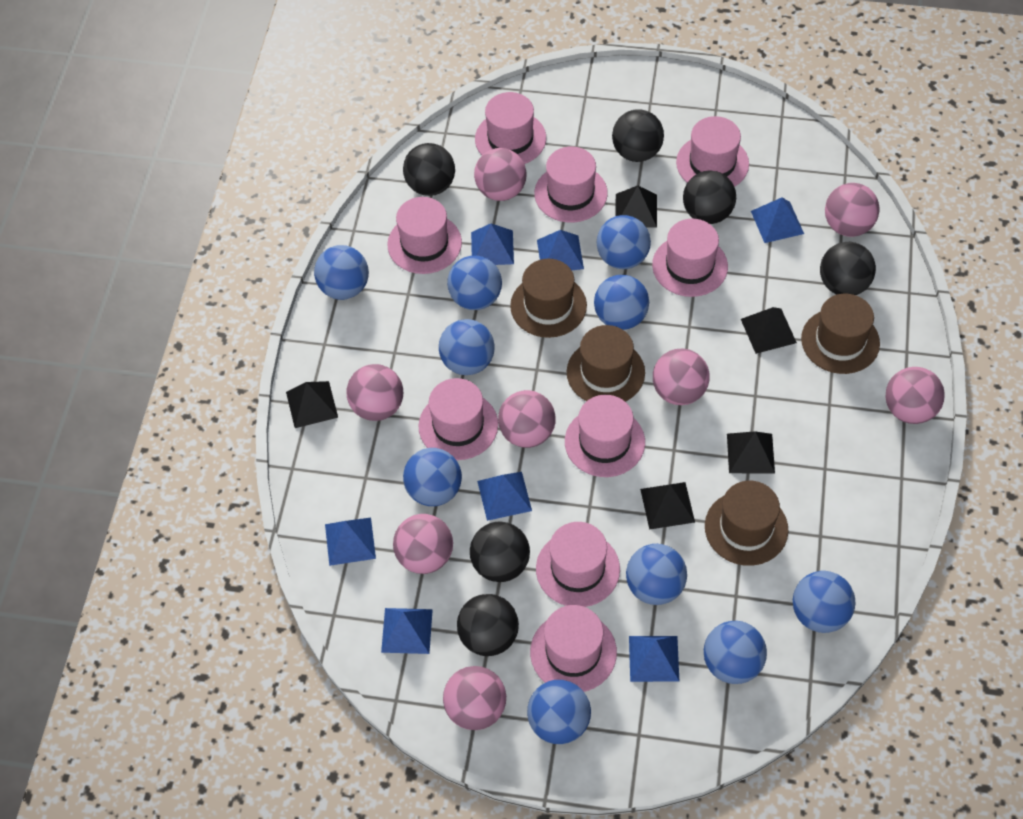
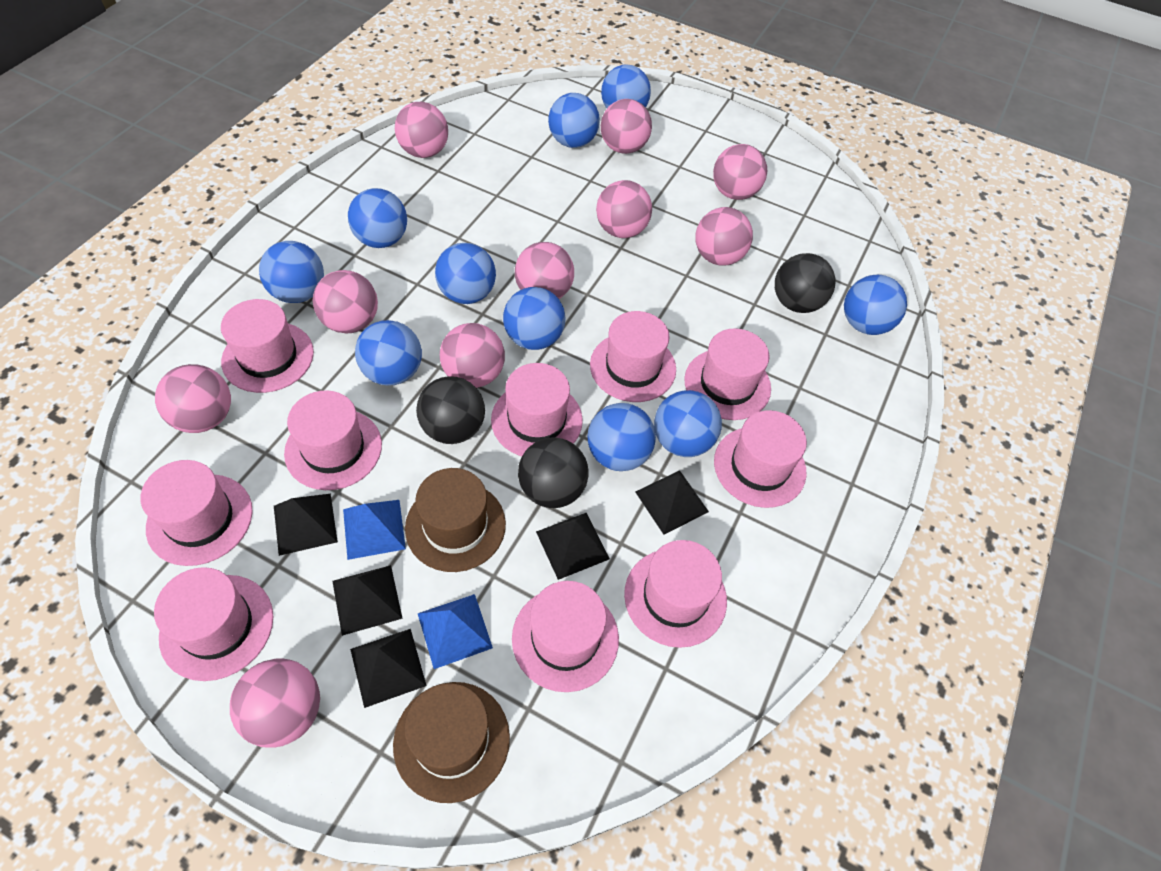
black ball: 6 -> 3
blue pyramid: 7 -> 2
brown hat: 4 -> 2
pink ball: 8 -> 10
pink hat: 9 -> 10

